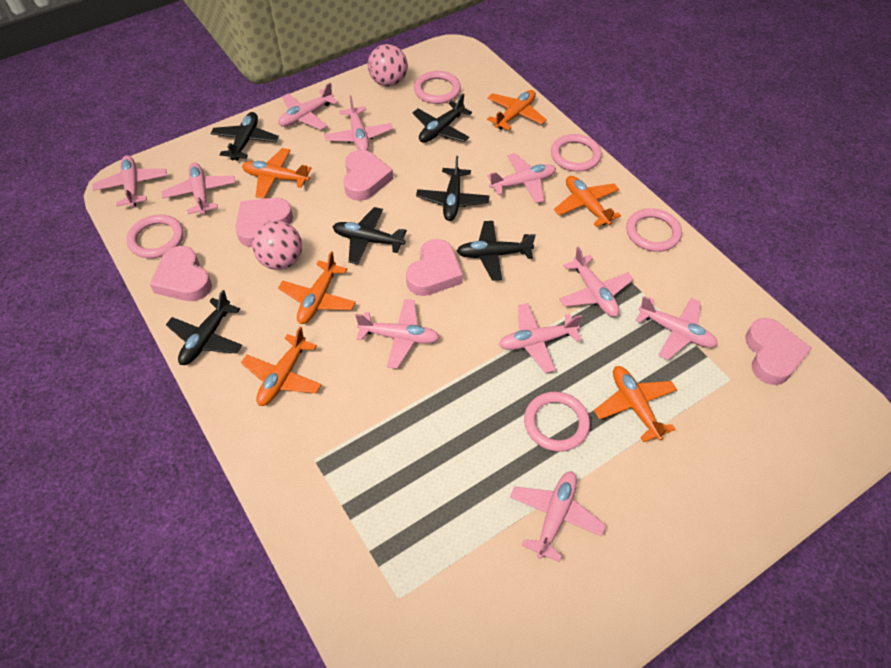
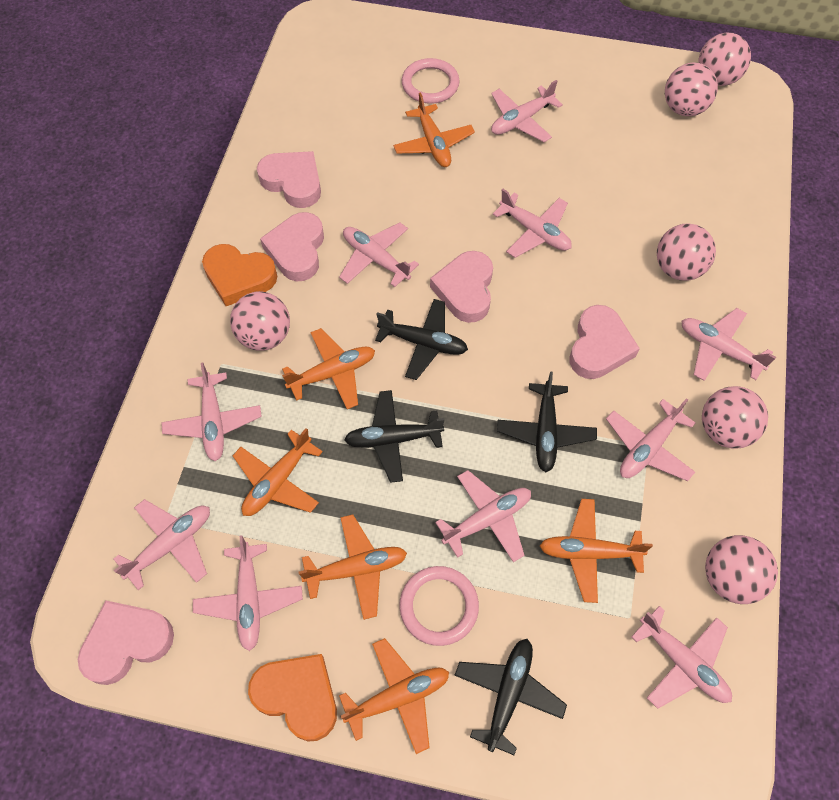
black plane: 6 -> 4
orange heart: 0 -> 2
pink ball: 2 -> 6
pink ring: 5 -> 2

